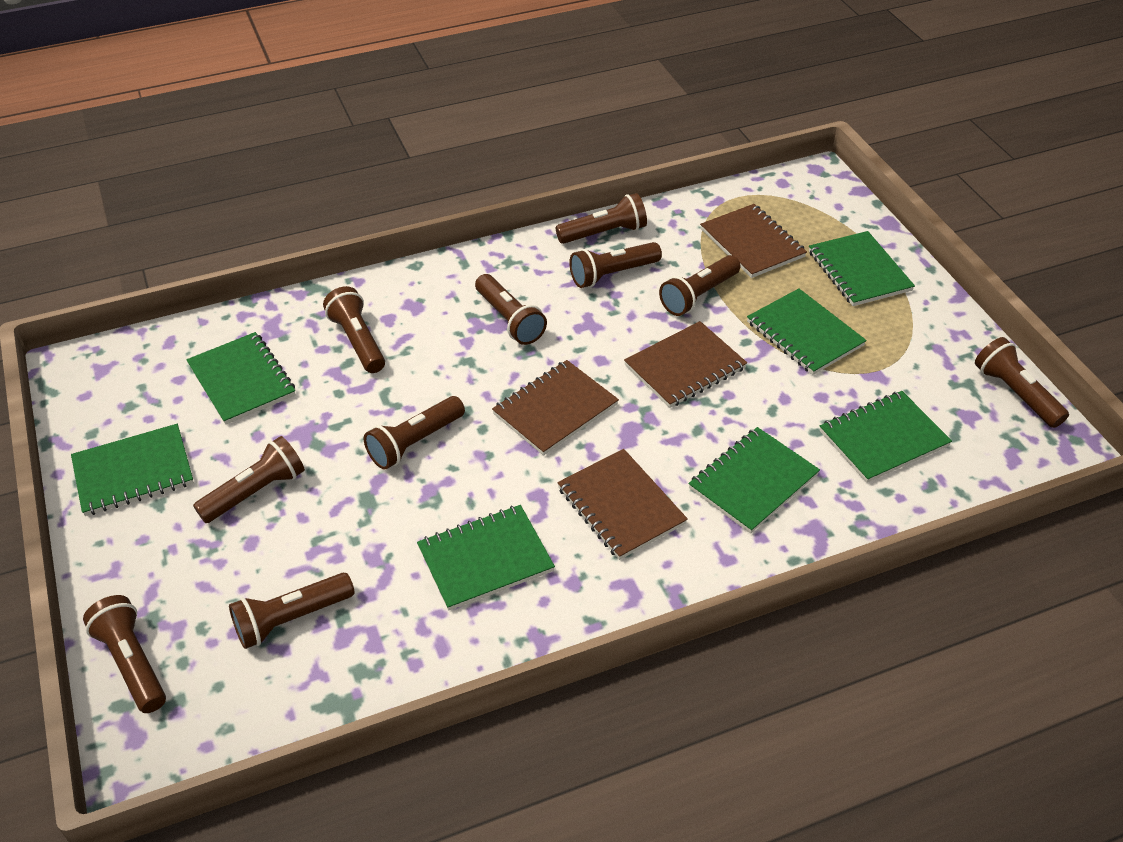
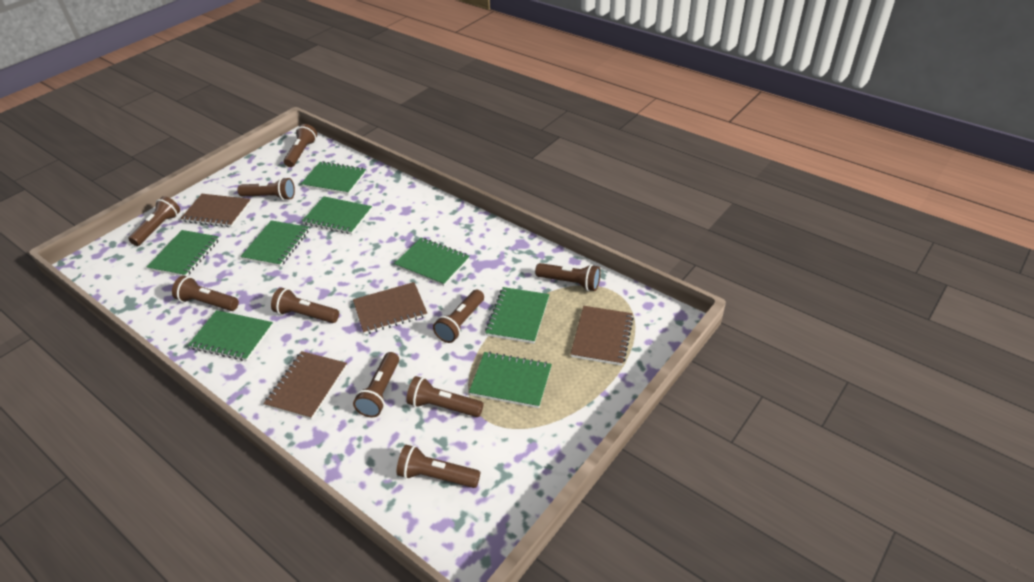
green notebook: 7 -> 8

